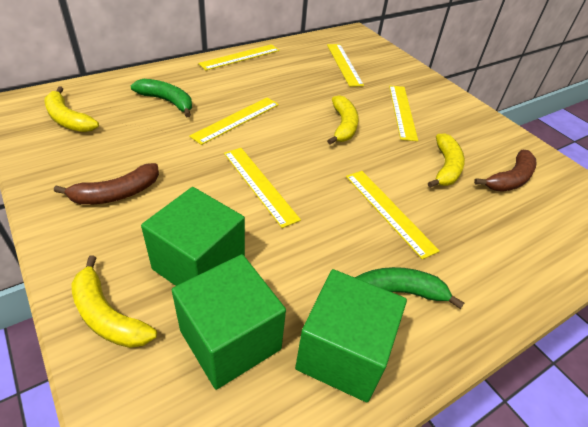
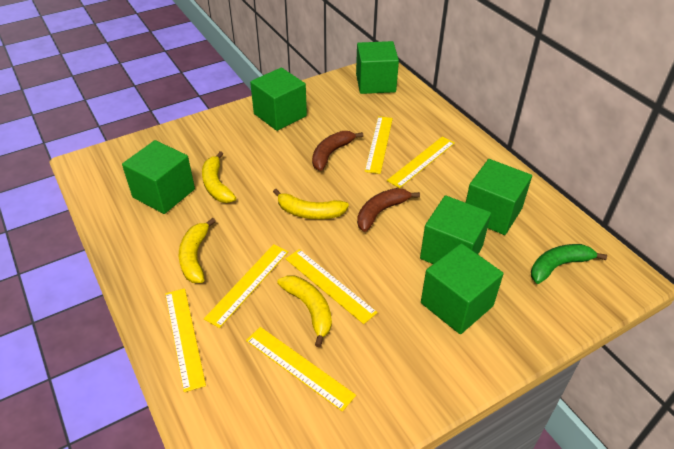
green banana: 2 -> 1
green cube: 3 -> 6

